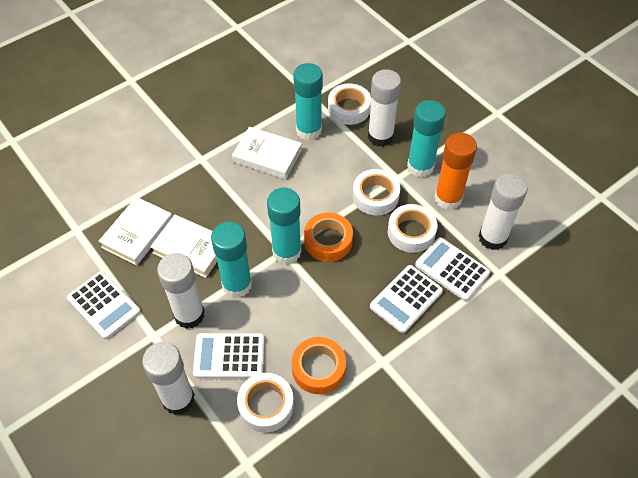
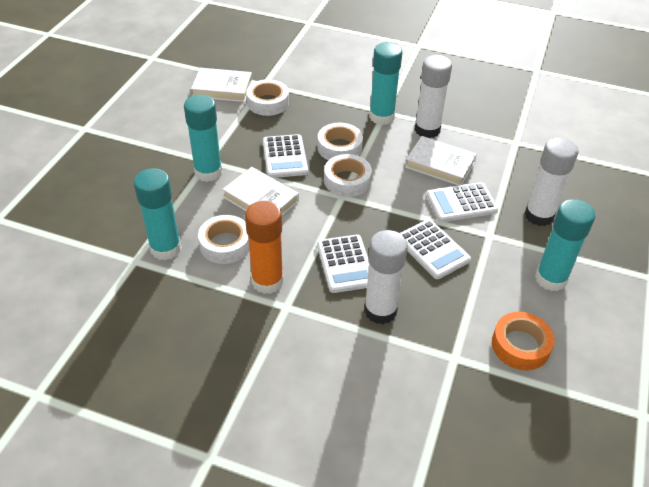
orange tape: 2 -> 1
white glue stick: 4 -> 3

